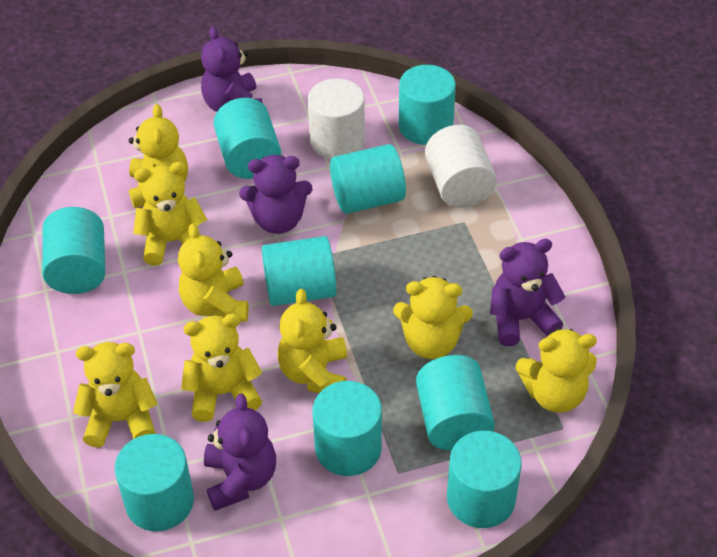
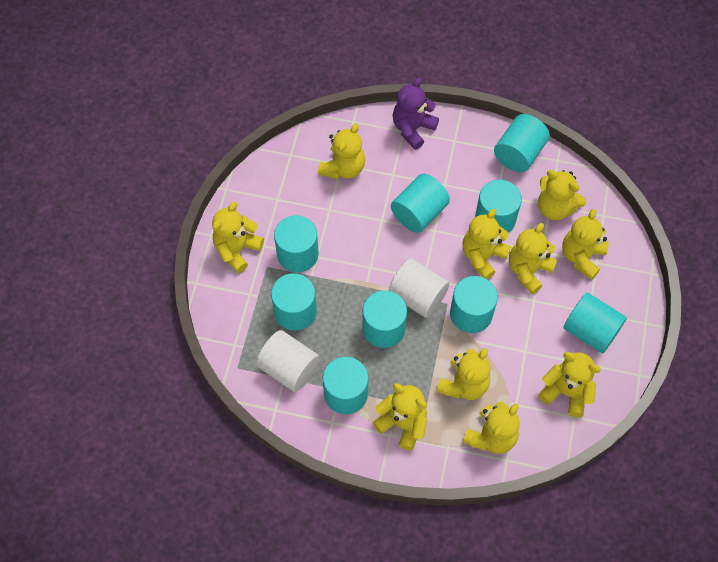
purple teddy bear: 4 -> 1
yellow teddy bear: 8 -> 10

